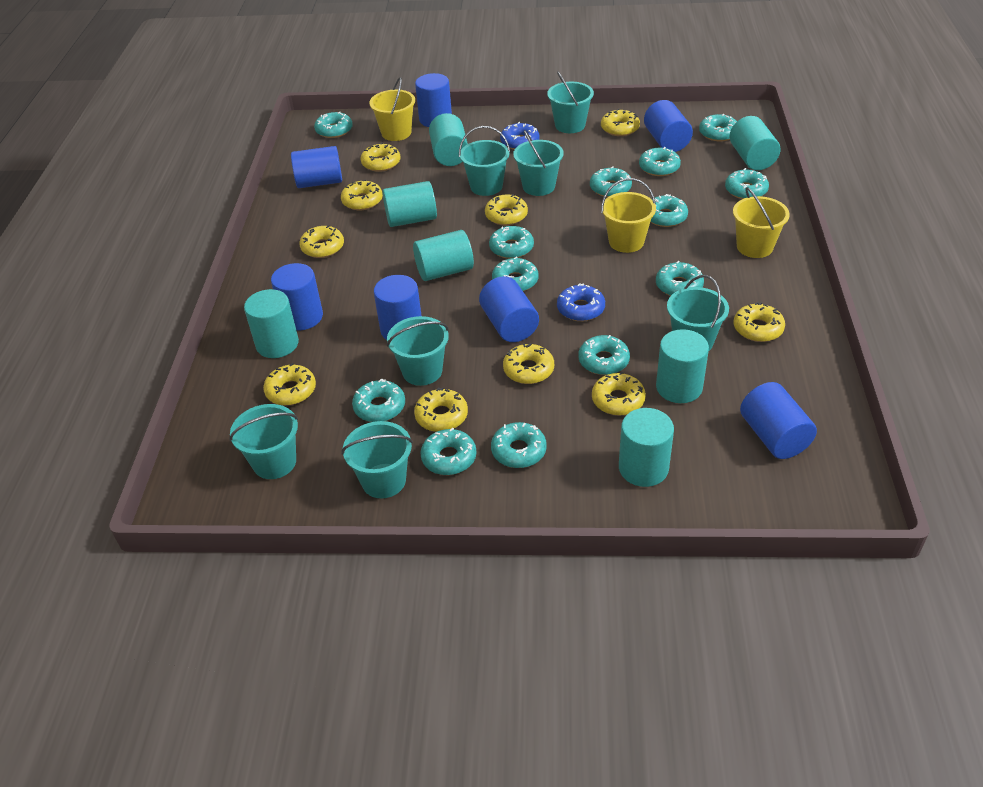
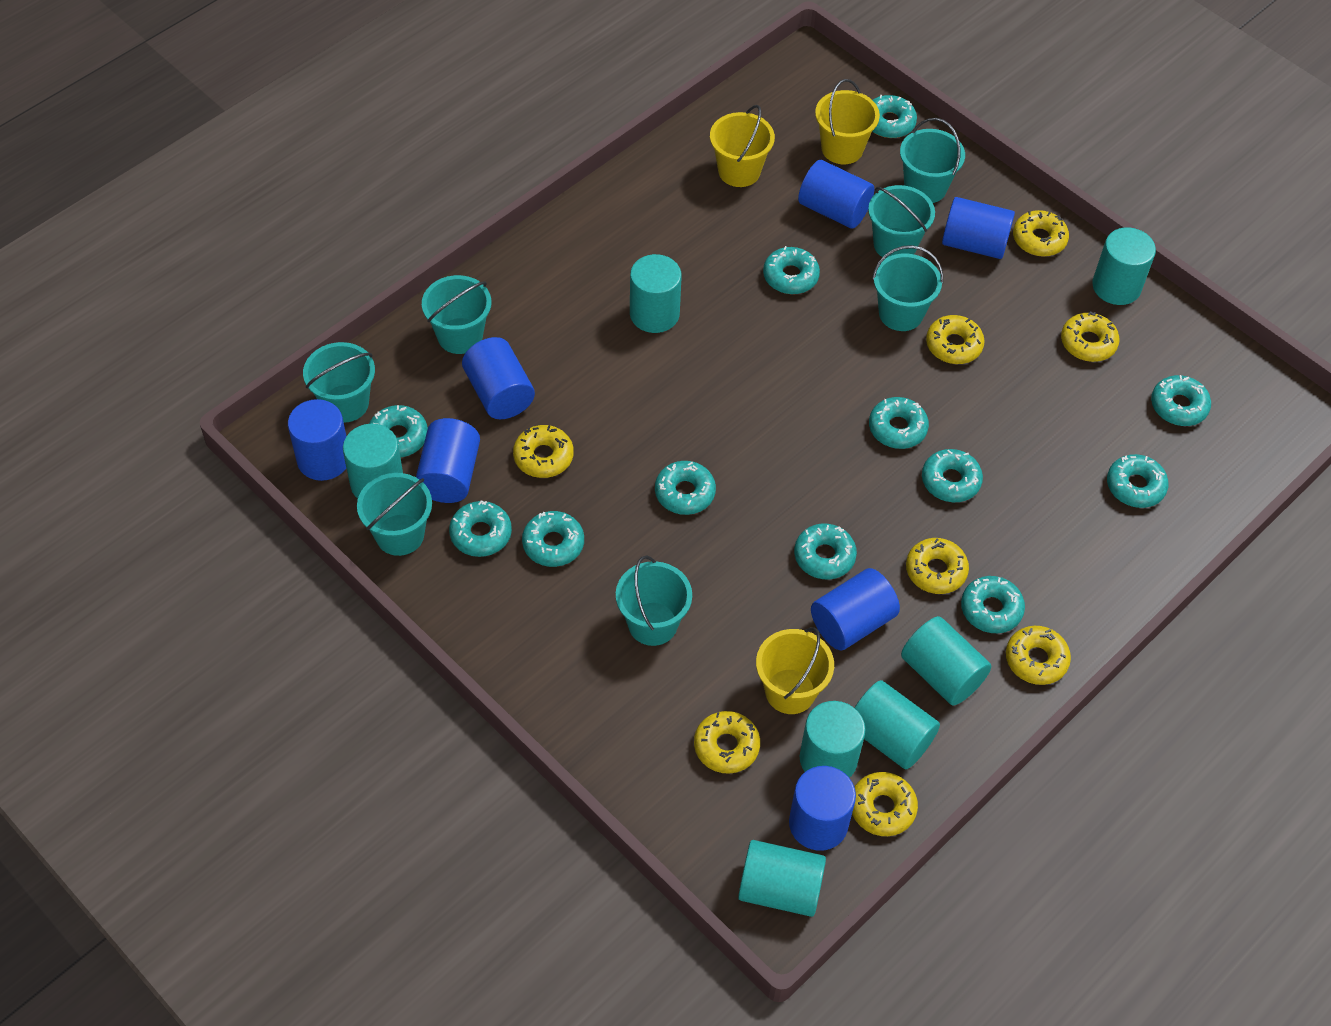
blue donut: 2 -> 0
turquoise donut: 13 -> 12
yellow donut: 10 -> 8

